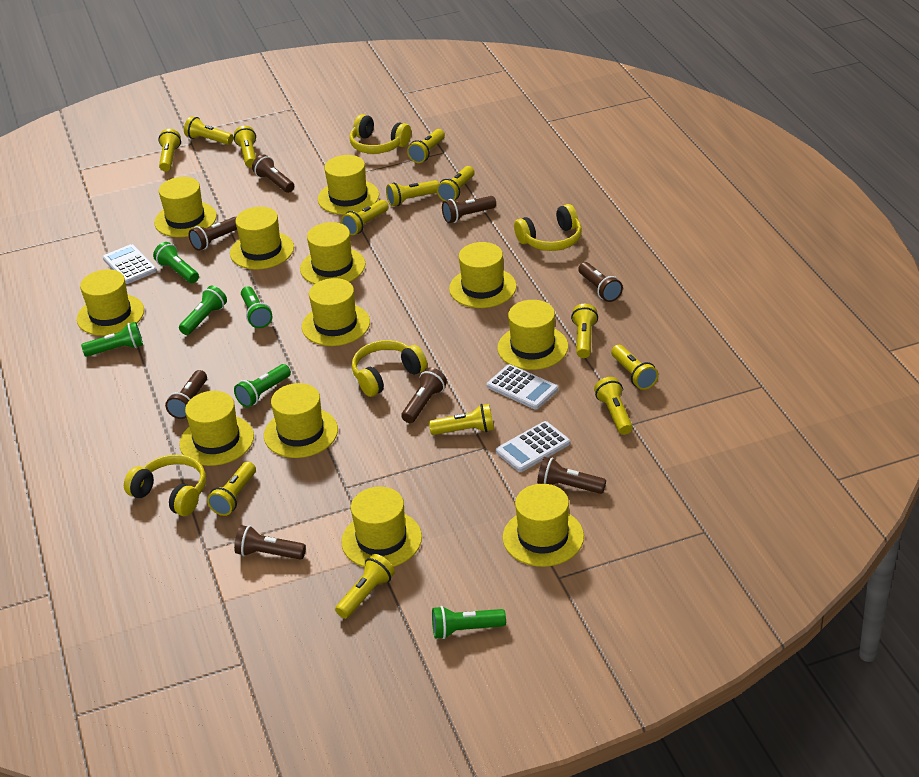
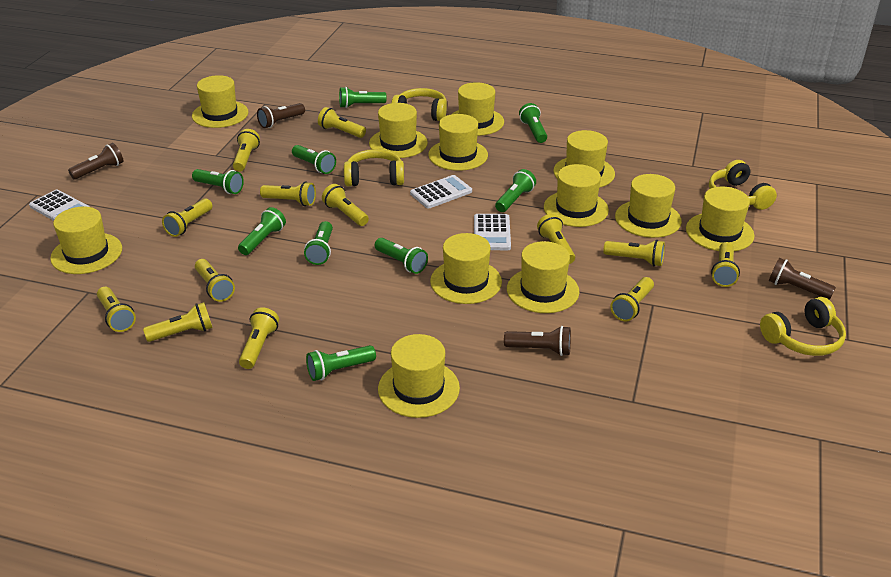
brown flashlight: 8 -> 4
green flashlight: 6 -> 9

